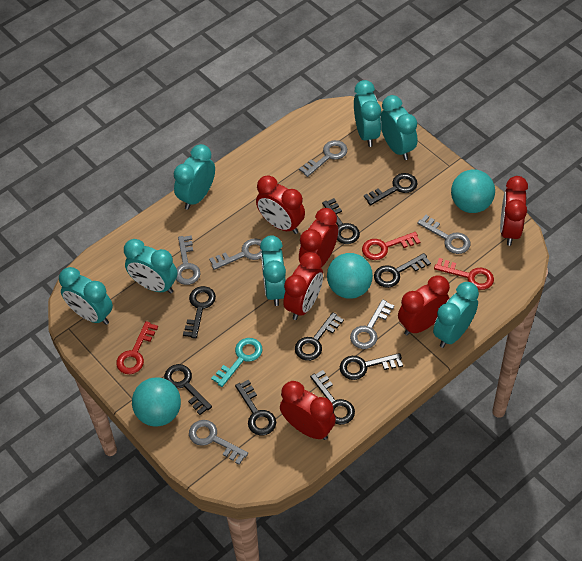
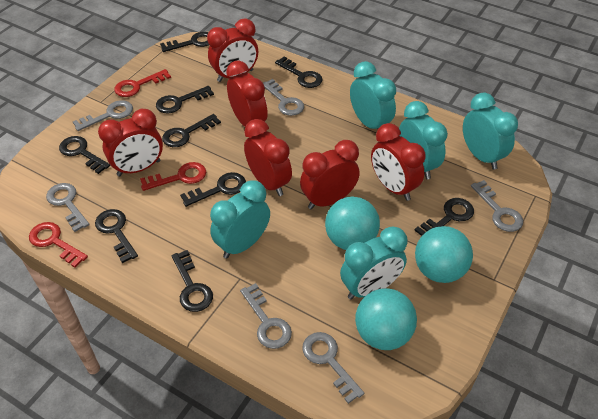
turquoise clock: 7 -> 5
turquoise key: 1 -> 0

